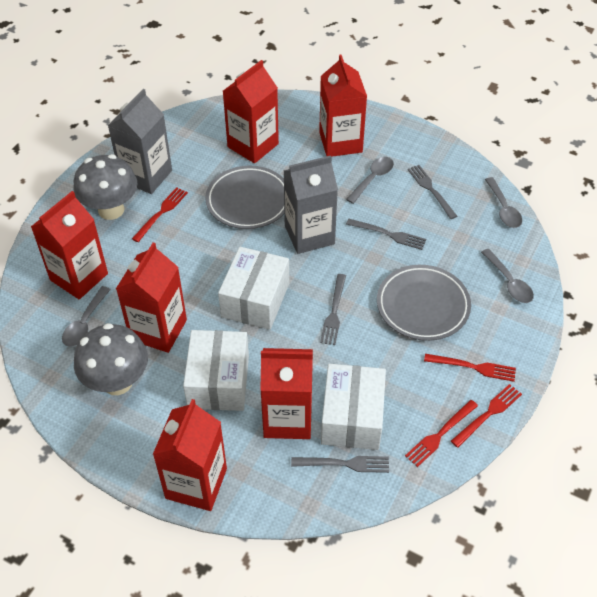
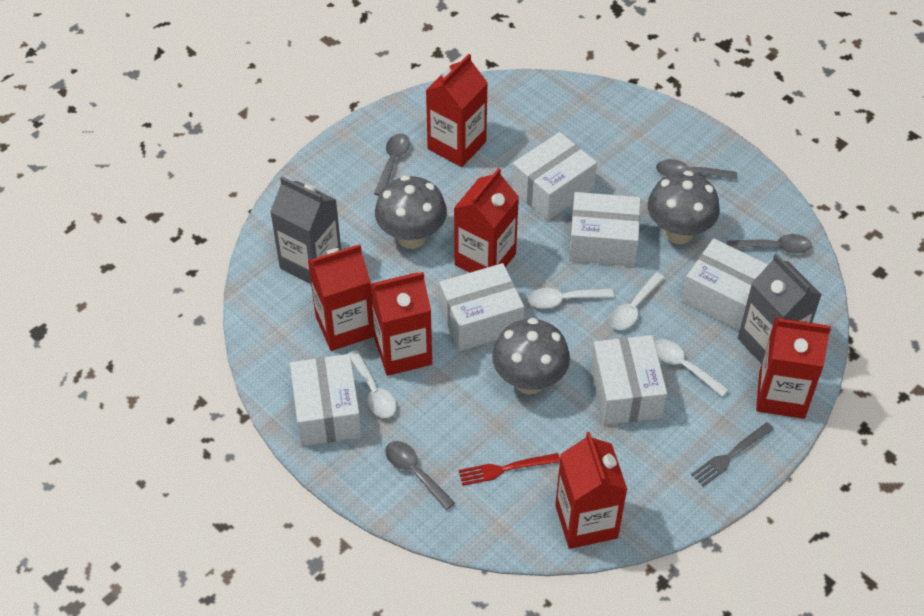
grey fork: 4 -> 1
grey mushroom: 2 -> 3
grey plate: 2 -> 0
red fork: 4 -> 1
white box: 3 -> 6
white spoon: 0 -> 4

